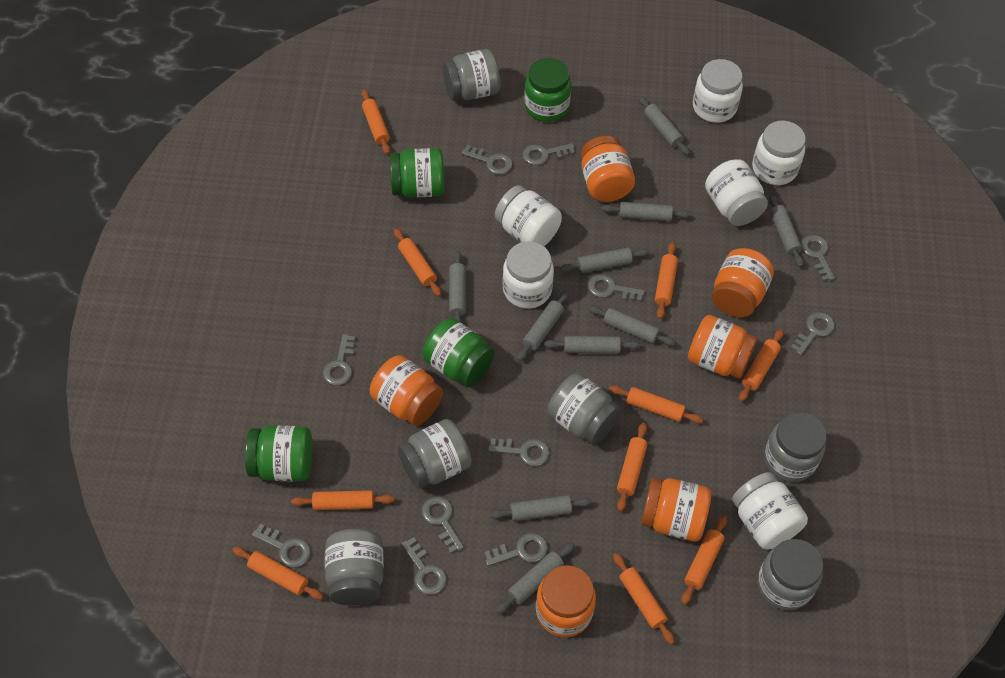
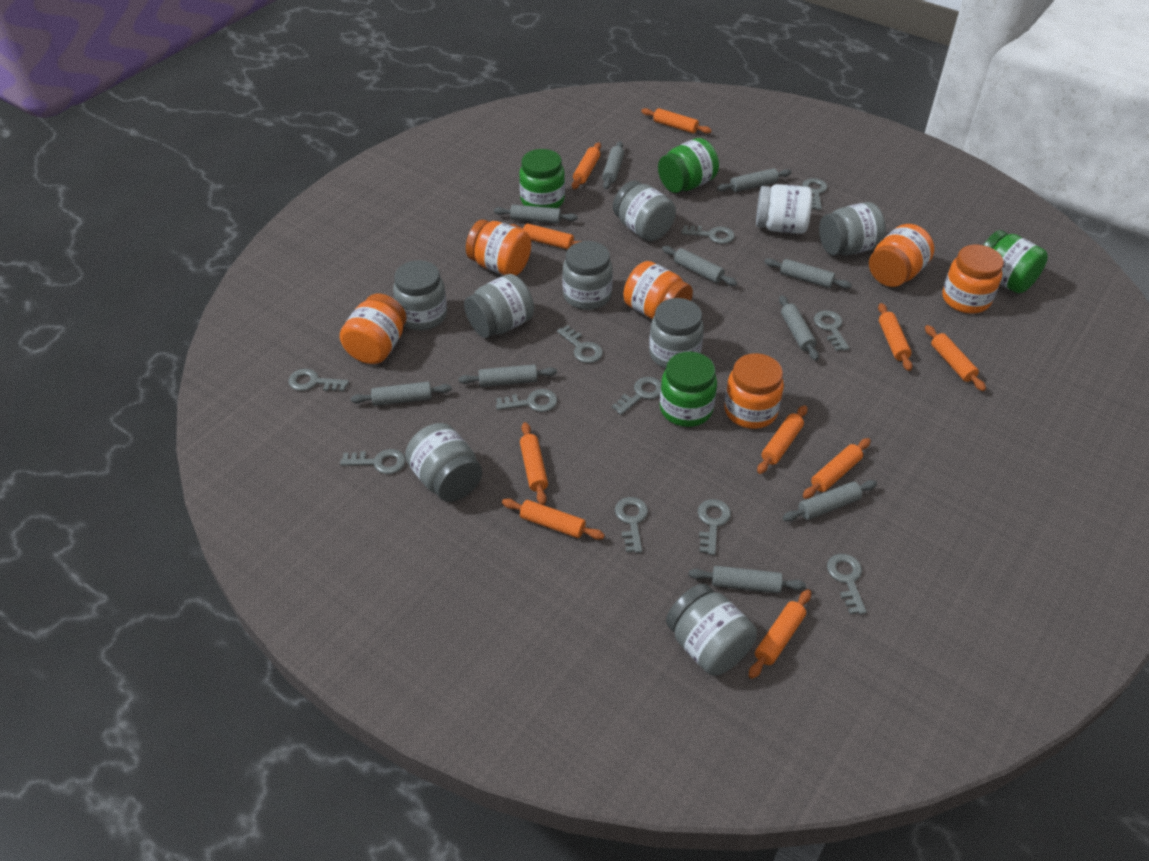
grey jar: 6 -> 8
white jar: 6 -> 1

